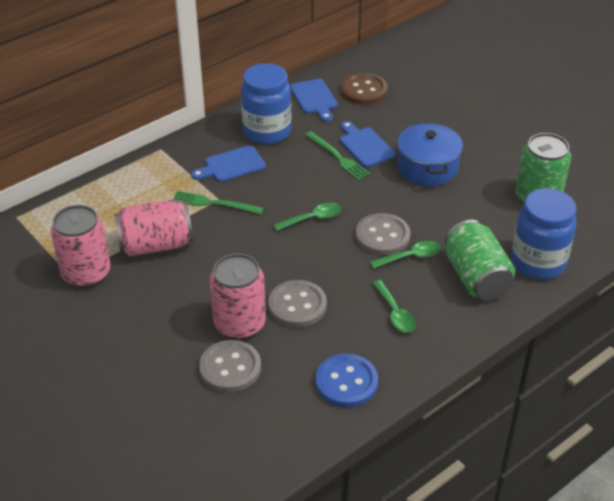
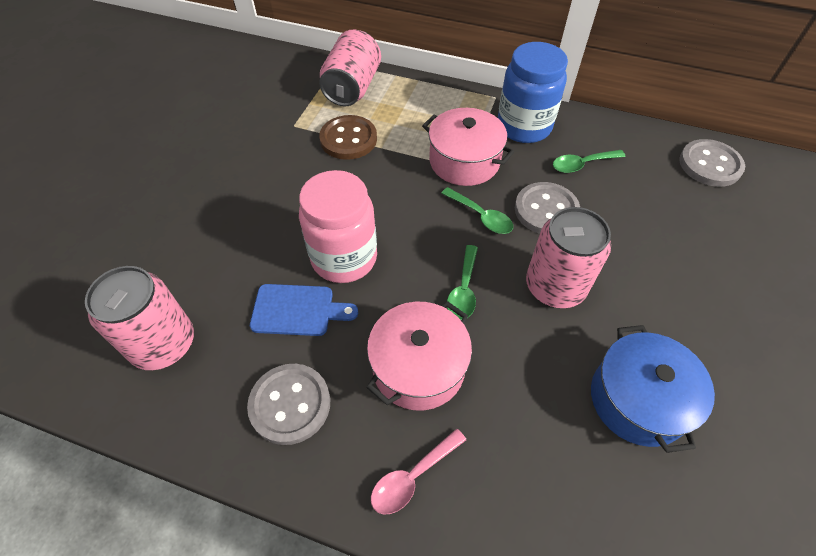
blue button: 1 -> 0
blue cutting board: 3 -> 1
blue jar: 2 -> 1
green can: 2 -> 0
green fork: 2 -> 0
pink jar: 0 -> 1
pink pot: 0 -> 2
pink spoon: 0 -> 1

